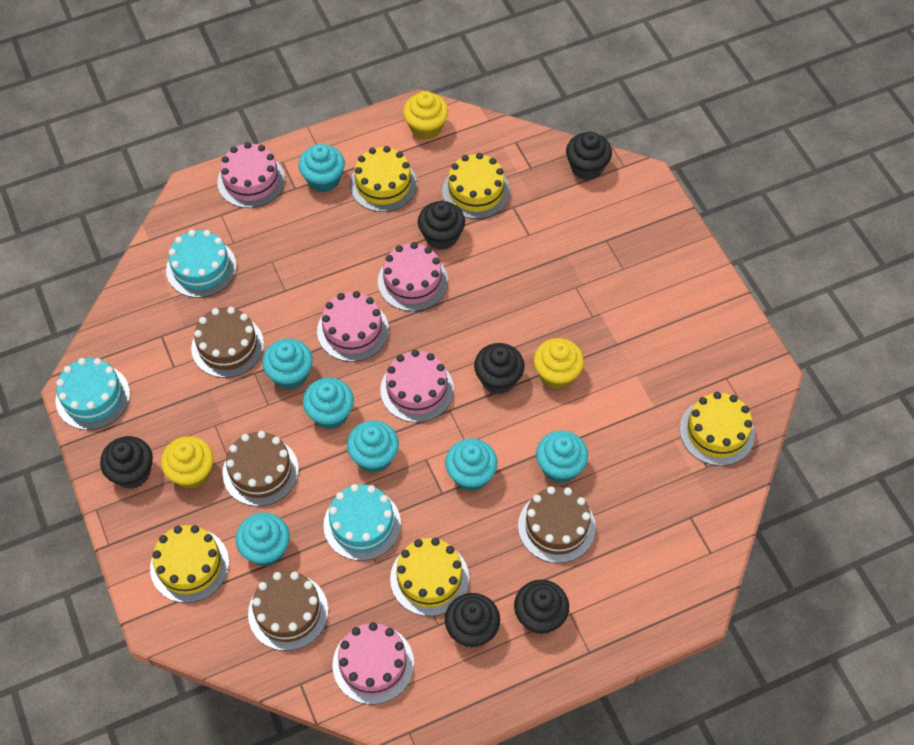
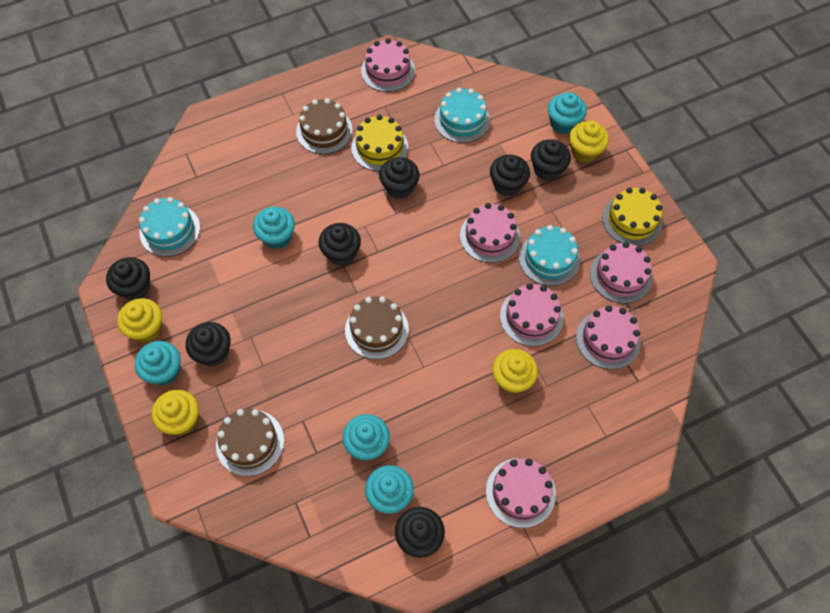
black cupcake: 6 -> 7
brown cake: 4 -> 3
pink cake: 5 -> 6
turquoise cupcake: 7 -> 5
yellow cake: 5 -> 2
yellow cupcake: 3 -> 4

